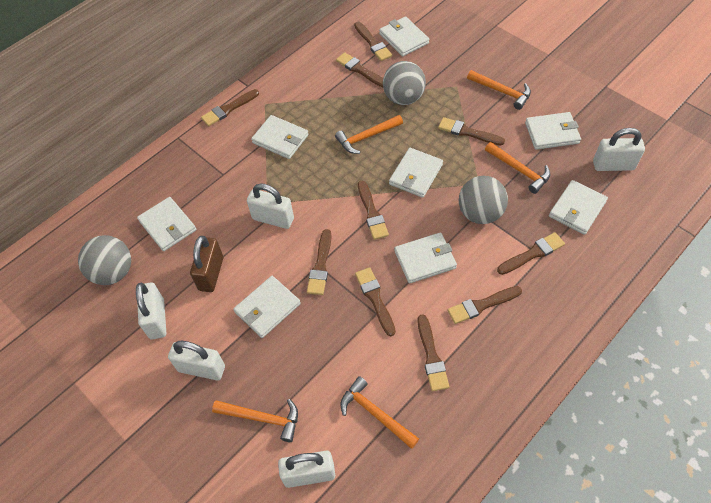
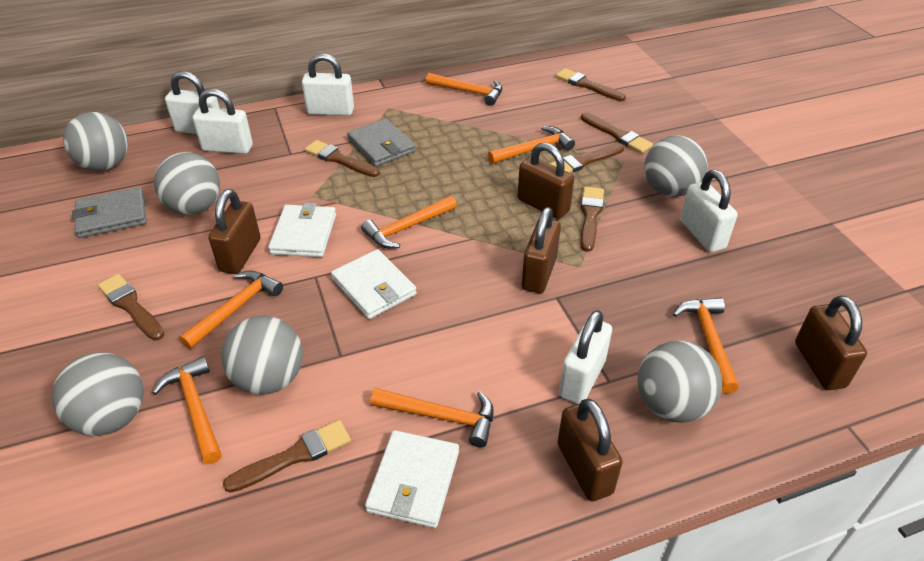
brown brush: 10 -> 7
brown padlock: 1 -> 5
grey ball: 3 -> 6
grey wallet: 0 -> 2
orange hammer: 5 -> 7
white wallet: 8 -> 3

